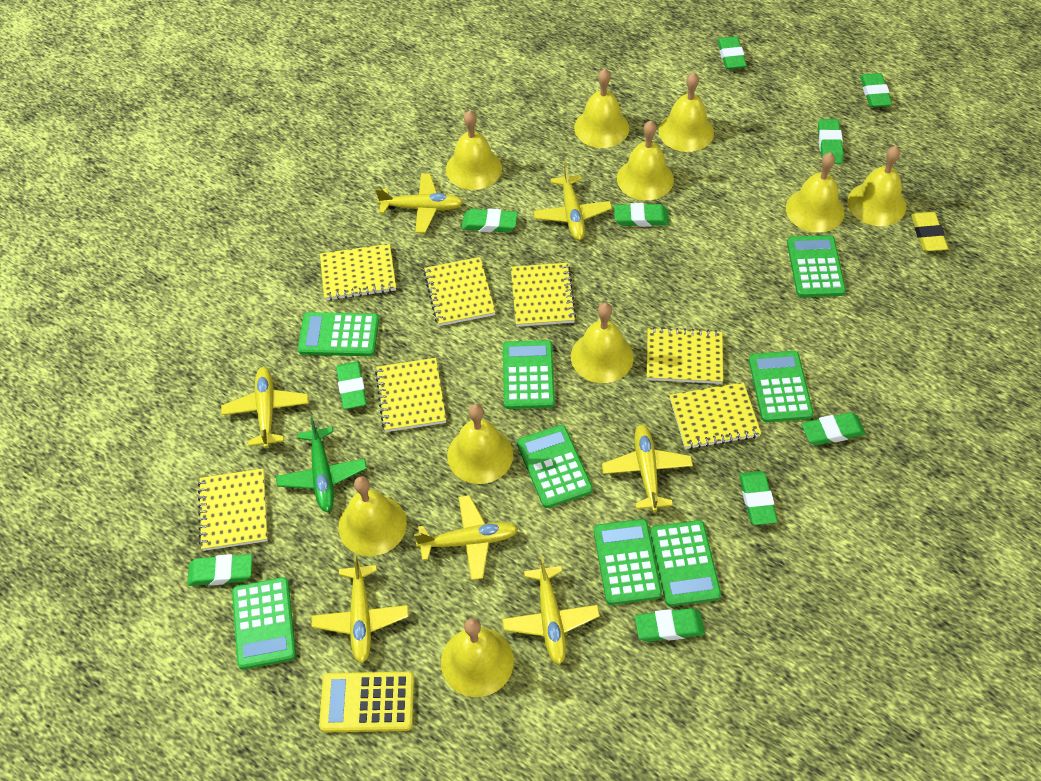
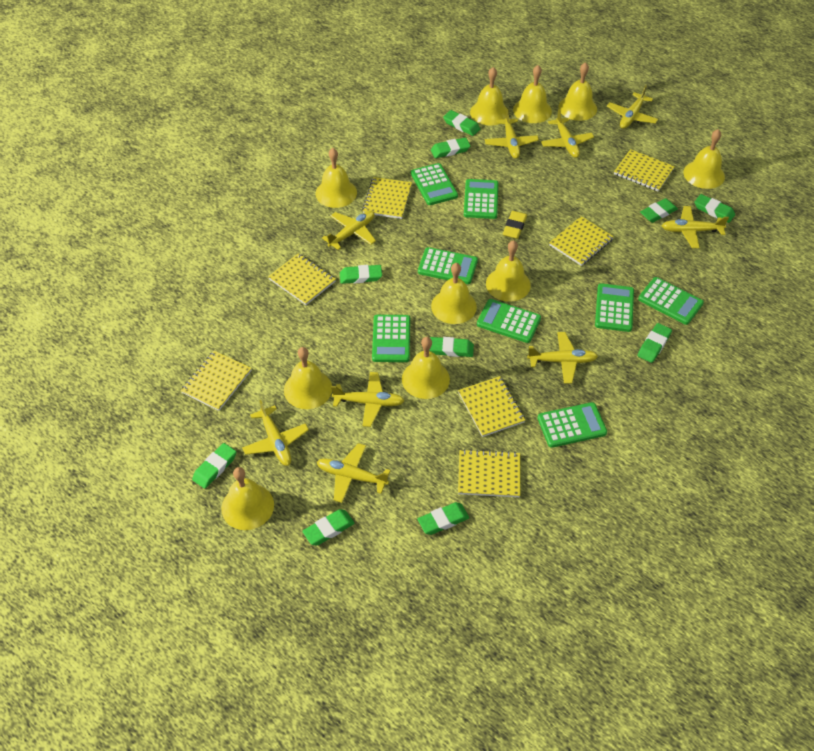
green plane: 1 -> 0
yellow calculator: 1 -> 0
yellow plane: 7 -> 9

